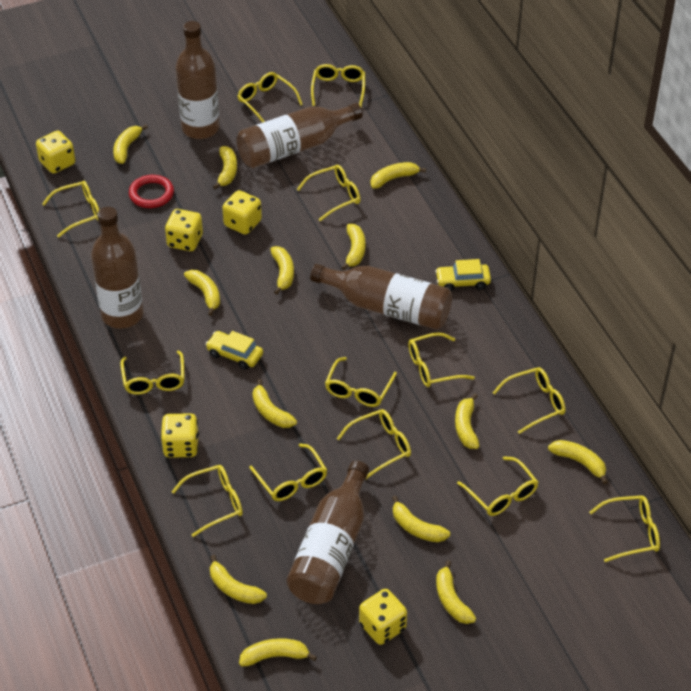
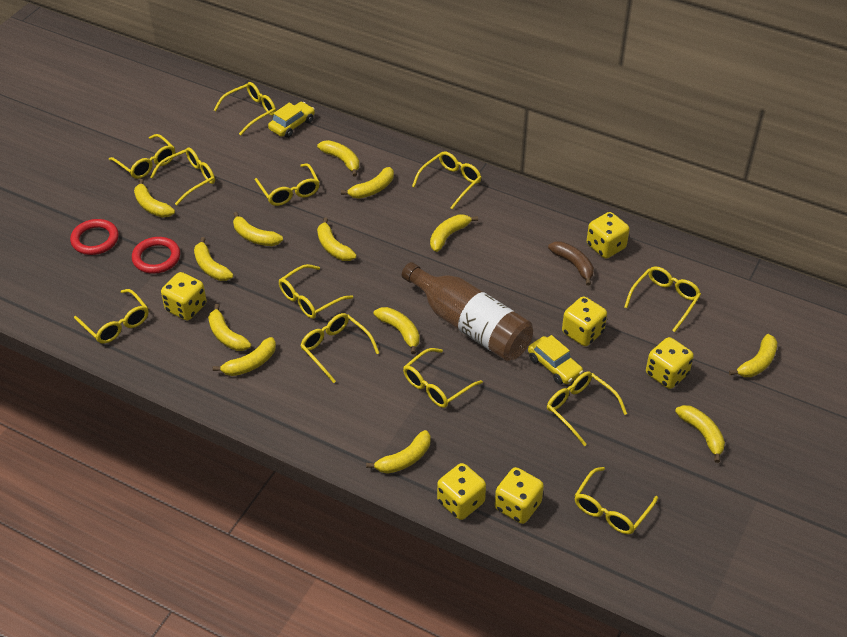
brown banana: 0 -> 1
brown bottle: 5 -> 1
red ring: 1 -> 2
yellow dice: 5 -> 6
yellow glasses: 13 -> 12

